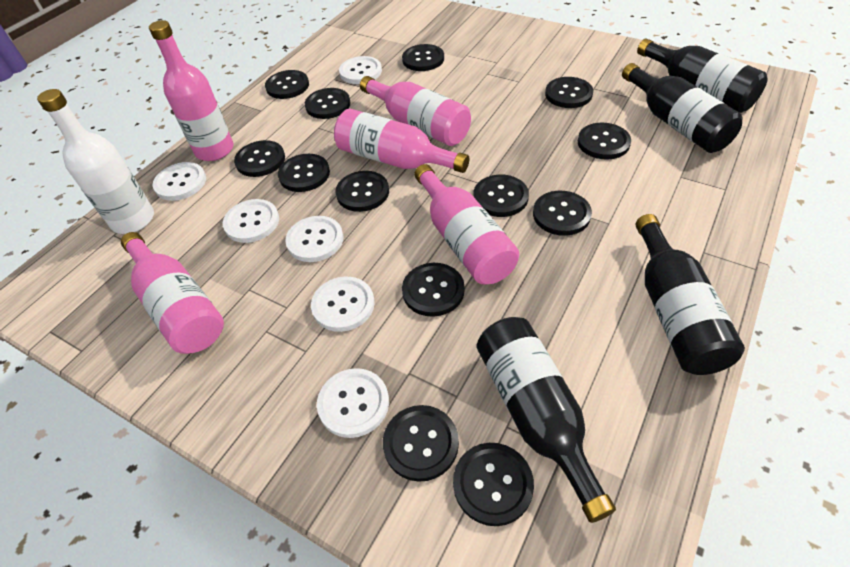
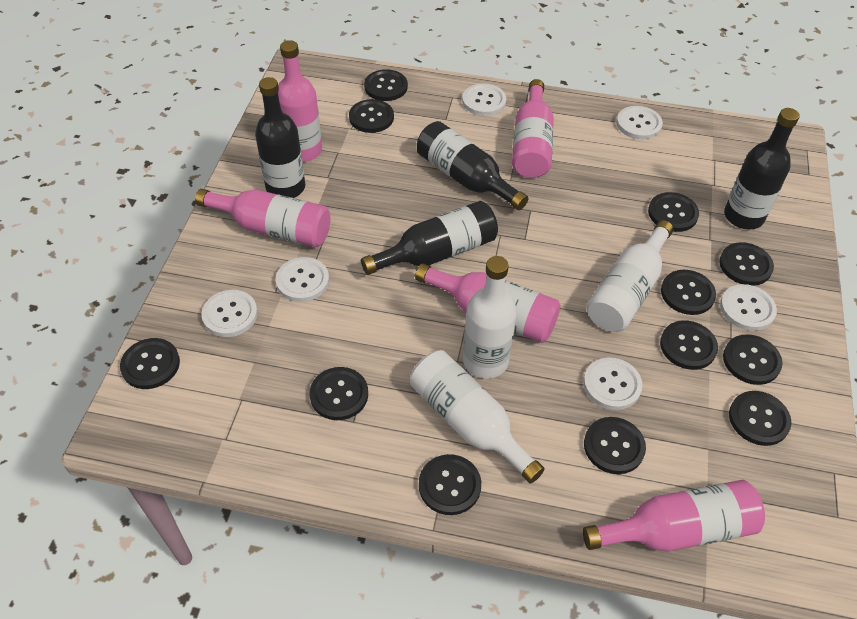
black button: 13 -> 12
white bottle: 1 -> 3

